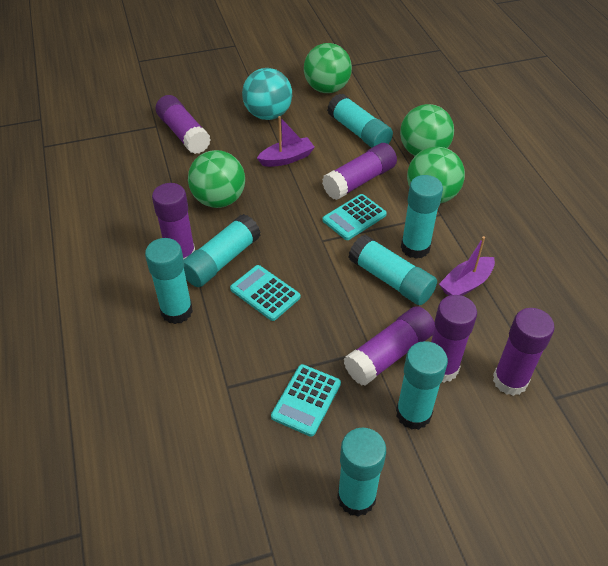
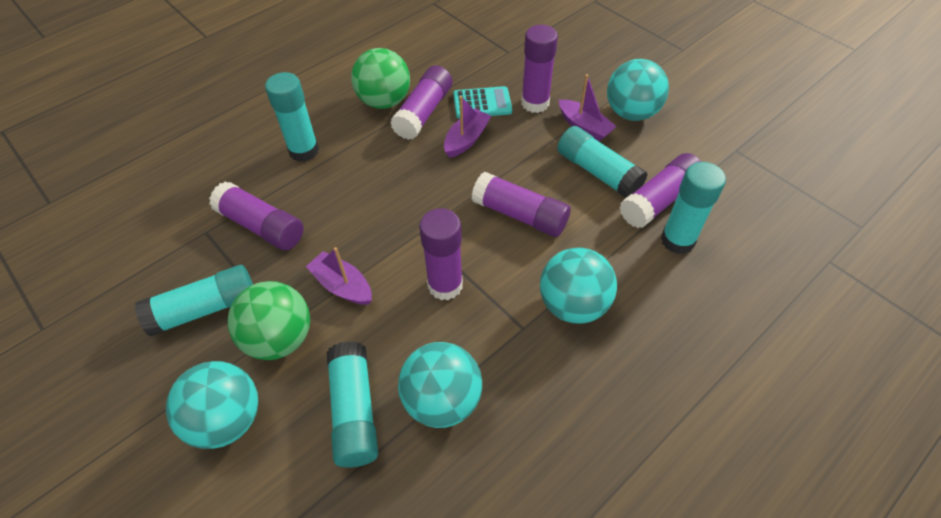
green ball: 4 -> 2
purple boat: 2 -> 3
turquoise ball: 1 -> 4
turquoise calculator: 3 -> 1
turquoise glue stick: 7 -> 5

